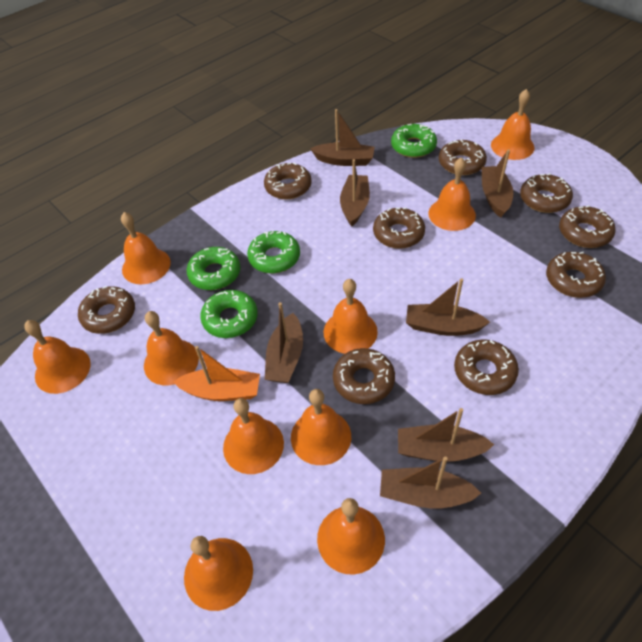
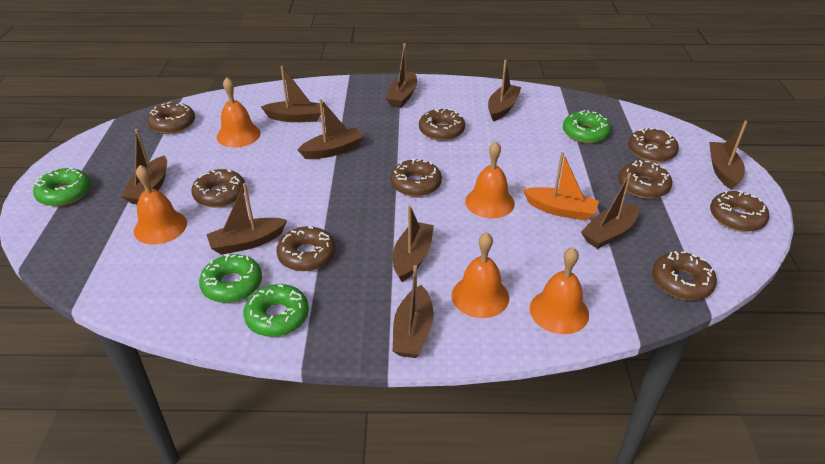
brown boat: 7 -> 10
orange bell: 10 -> 5

